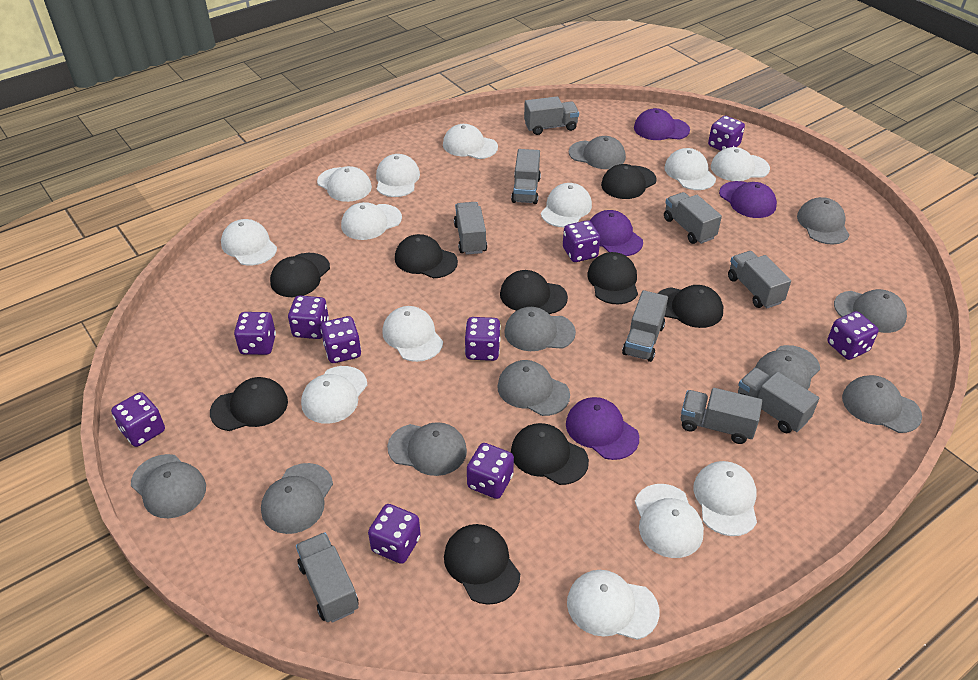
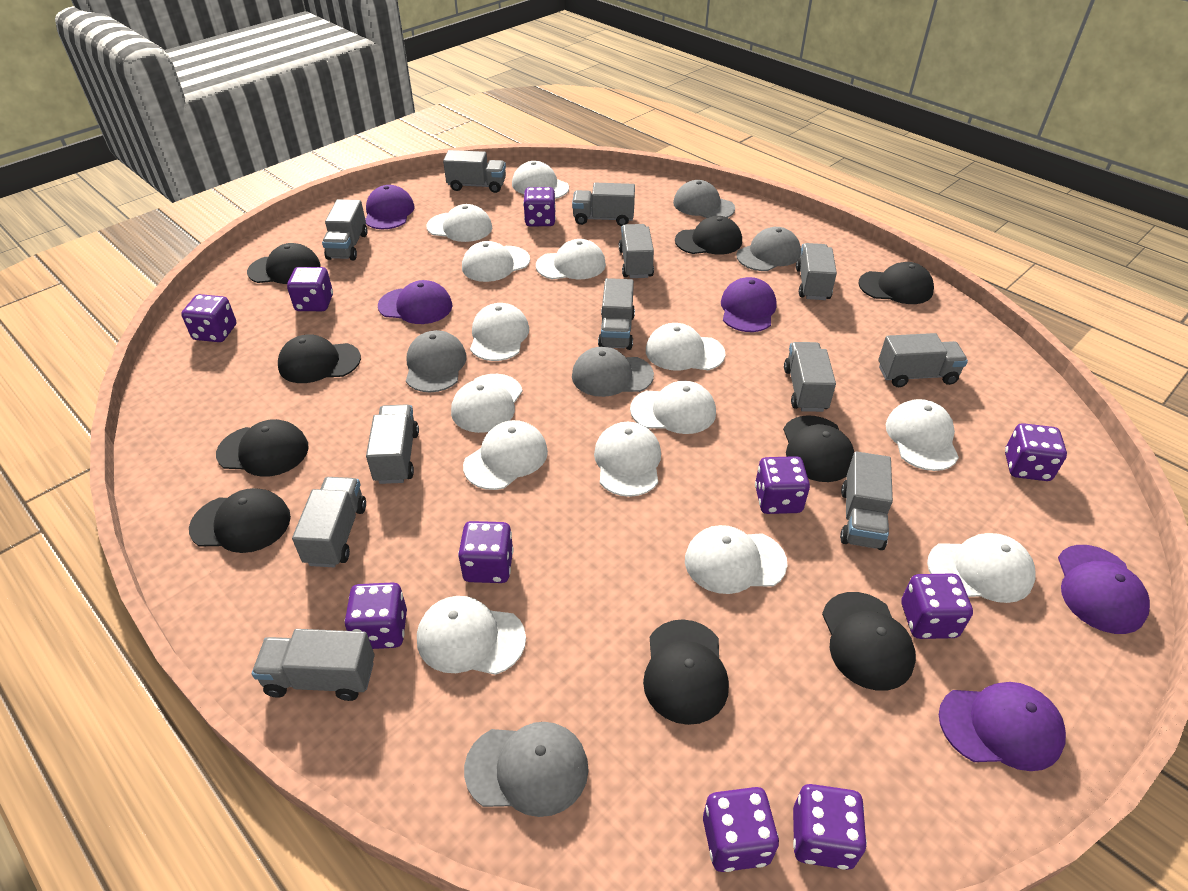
grey cap: 10 -> 5
grey truck: 9 -> 12
purple cap: 4 -> 5
white cap: 13 -> 14

